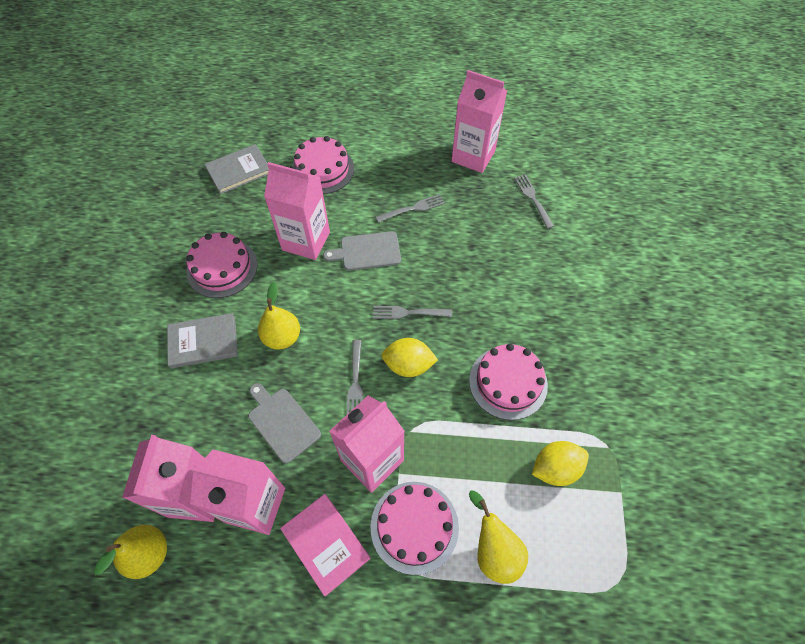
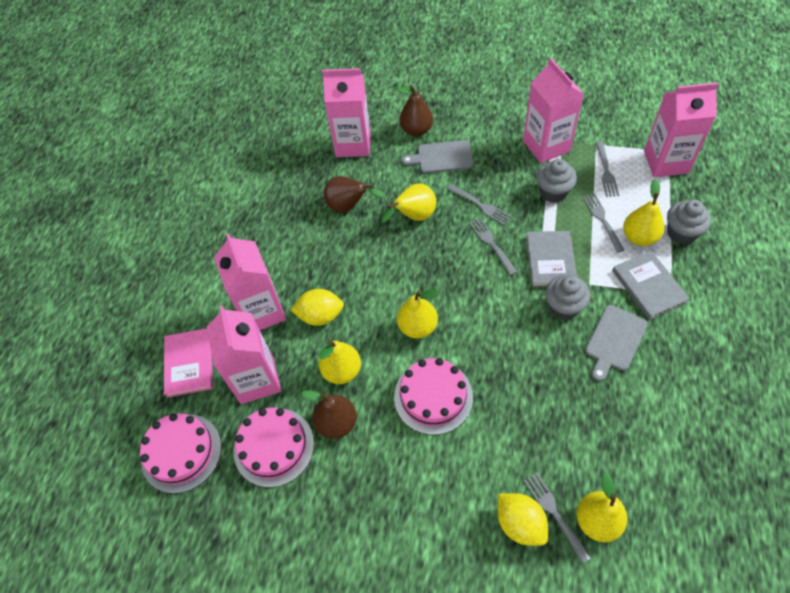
brown pear: 0 -> 3
grey cupcake: 0 -> 3
grey fork: 4 -> 5
pink cake: 4 -> 3
yellow pear: 3 -> 5

